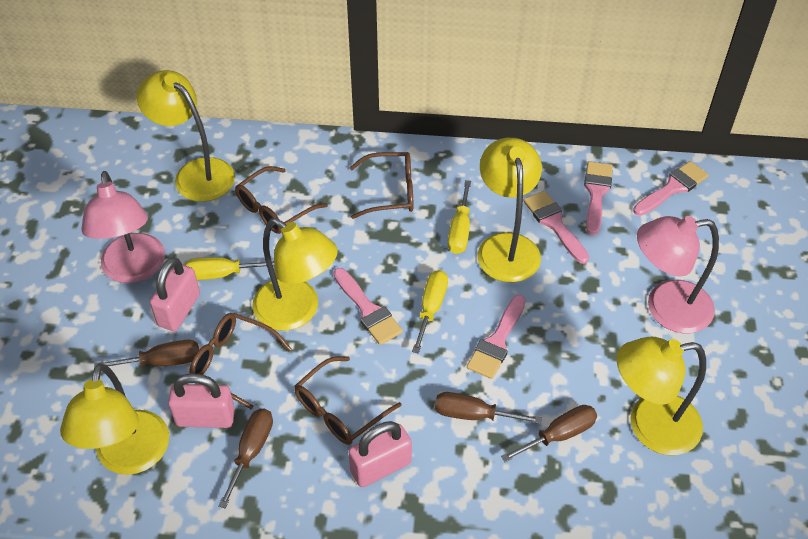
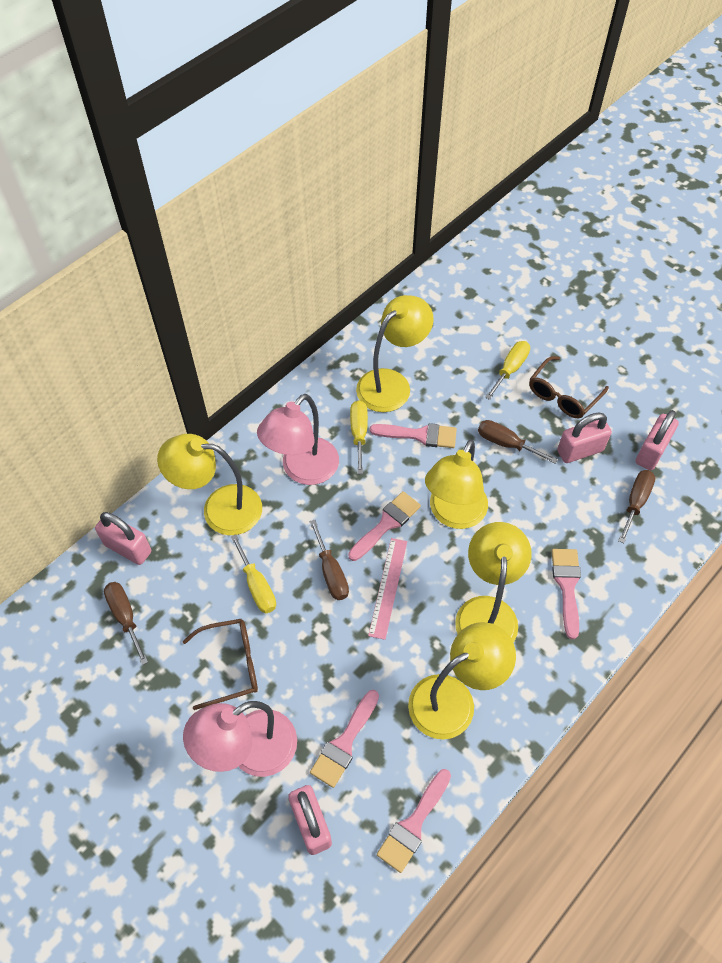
brown glasses: 4 -> 2
pink padlock: 3 -> 4
pink ruler: 0 -> 1

